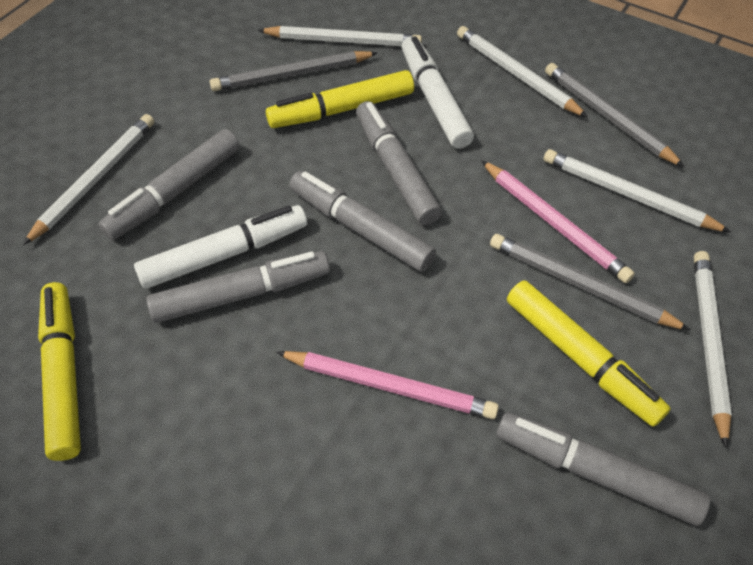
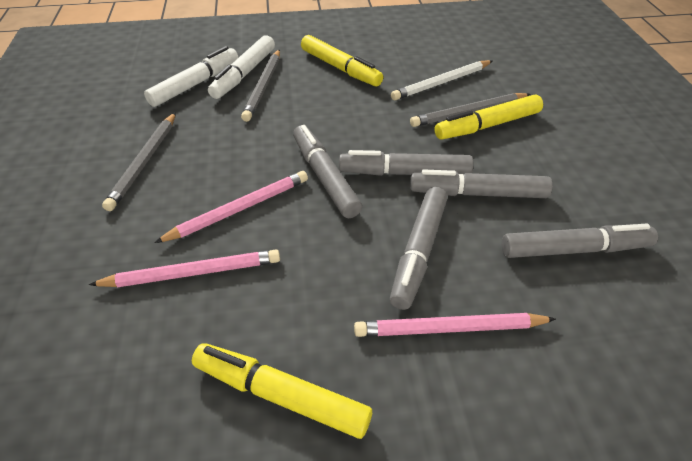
pink pencil: 2 -> 3
white pencil: 5 -> 1

